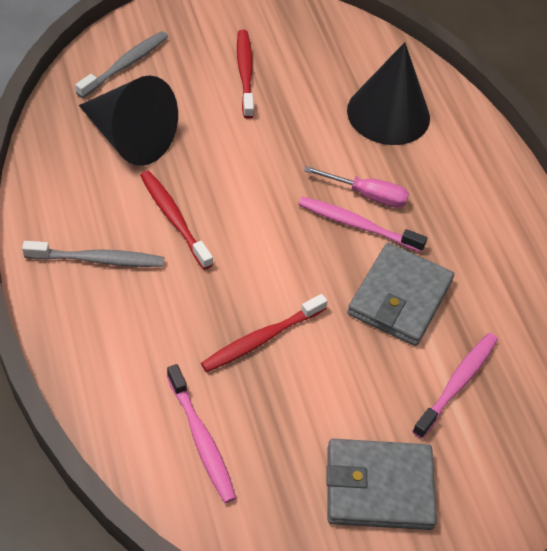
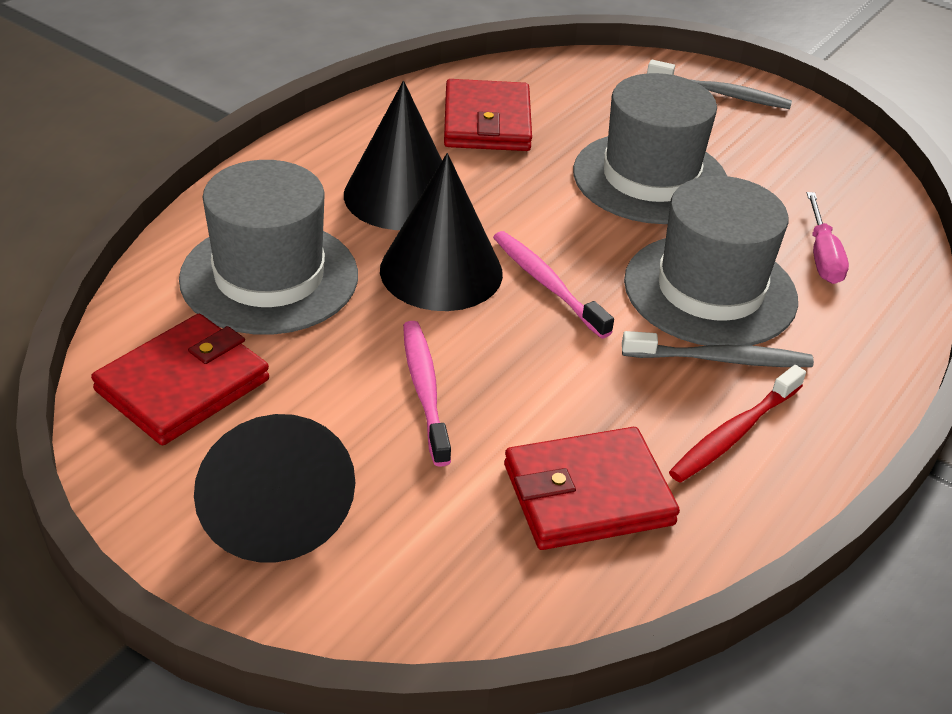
black cone: 2 -> 3
grey hat: 0 -> 3
grey wallet: 2 -> 0
pink toothbrush: 3 -> 2
red toothbrush: 3 -> 1
red wallet: 0 -> 3

